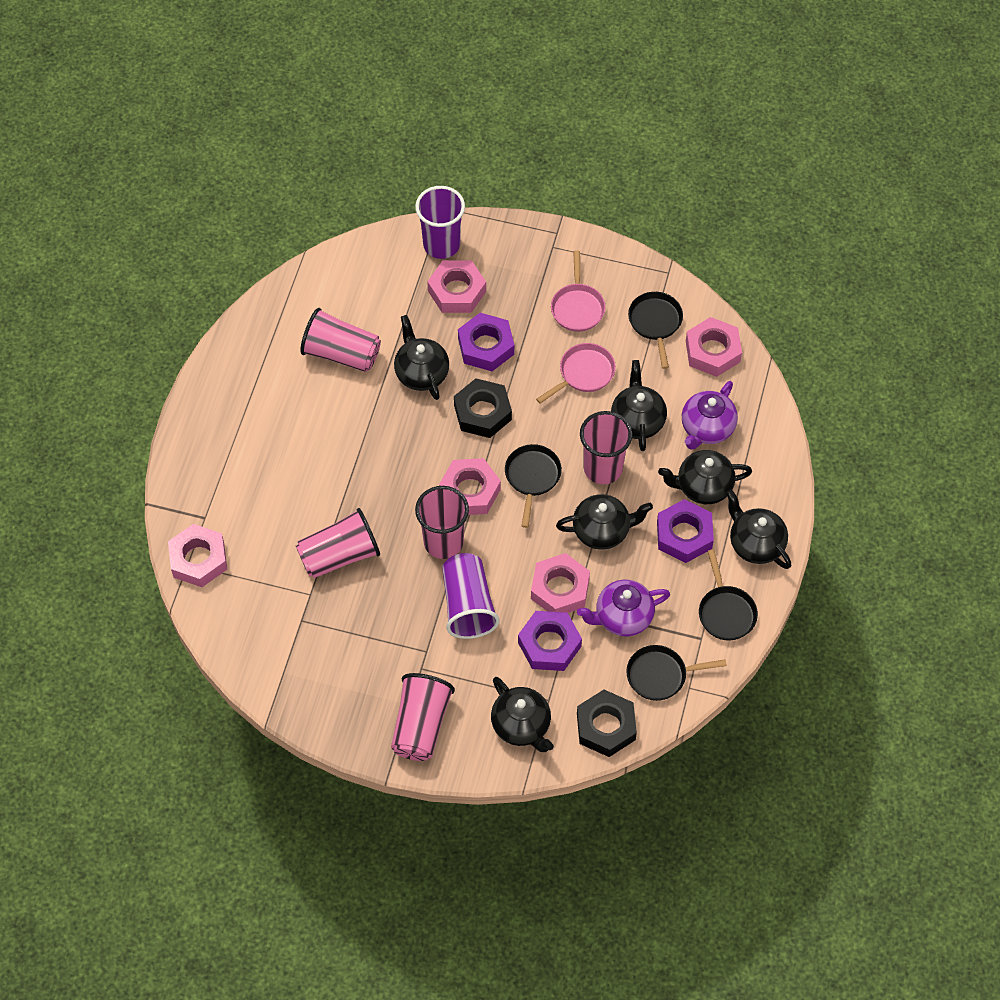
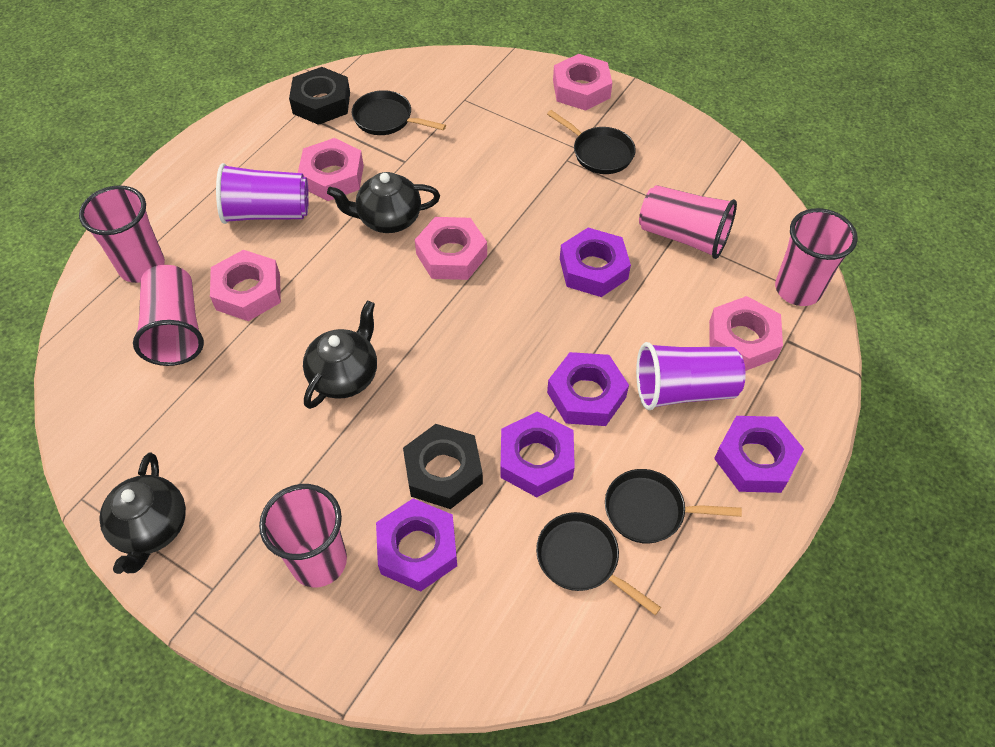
black teapot: 6 -> 3
pink pan: 2 -> 0
purple nut: 3 -> 5
purple teapot: 2 -> 0

